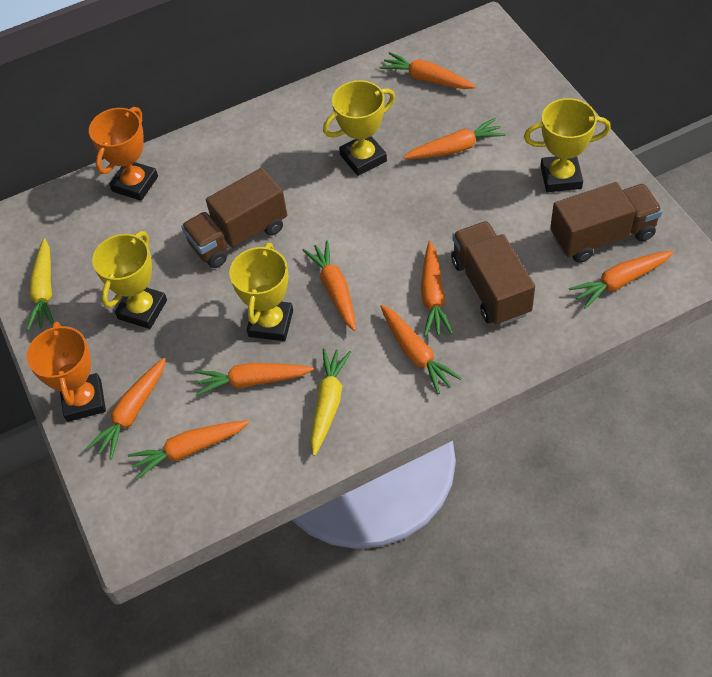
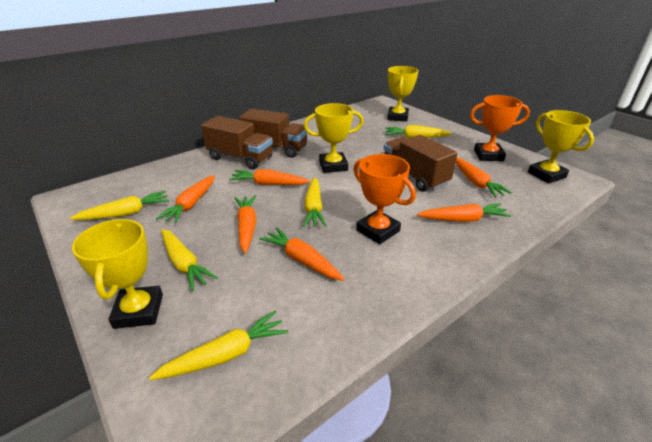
orange carrot: 9 -> 6
yellow carrot: 2 -> 5

